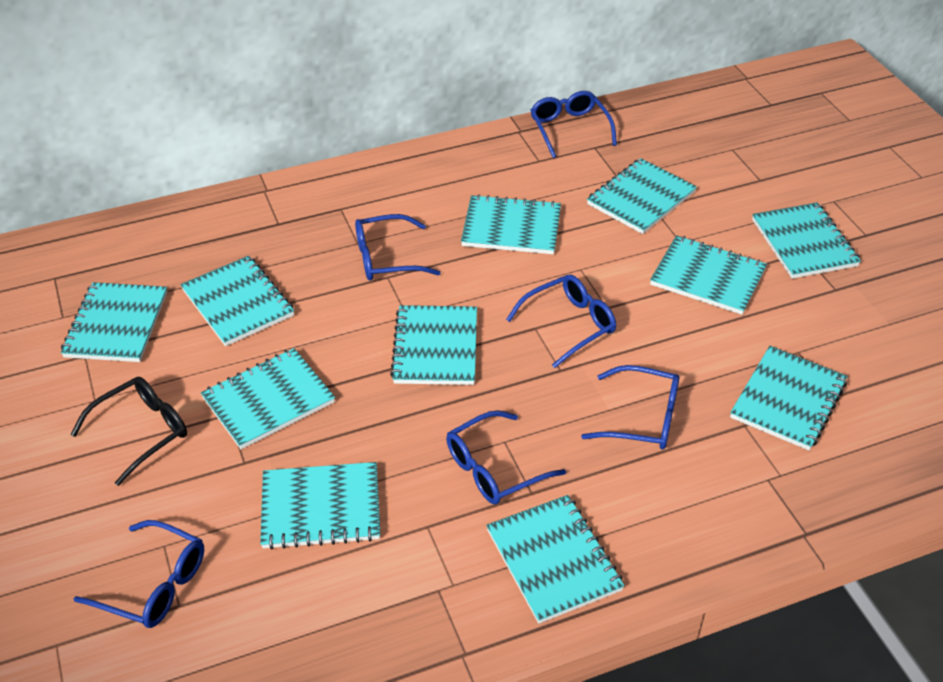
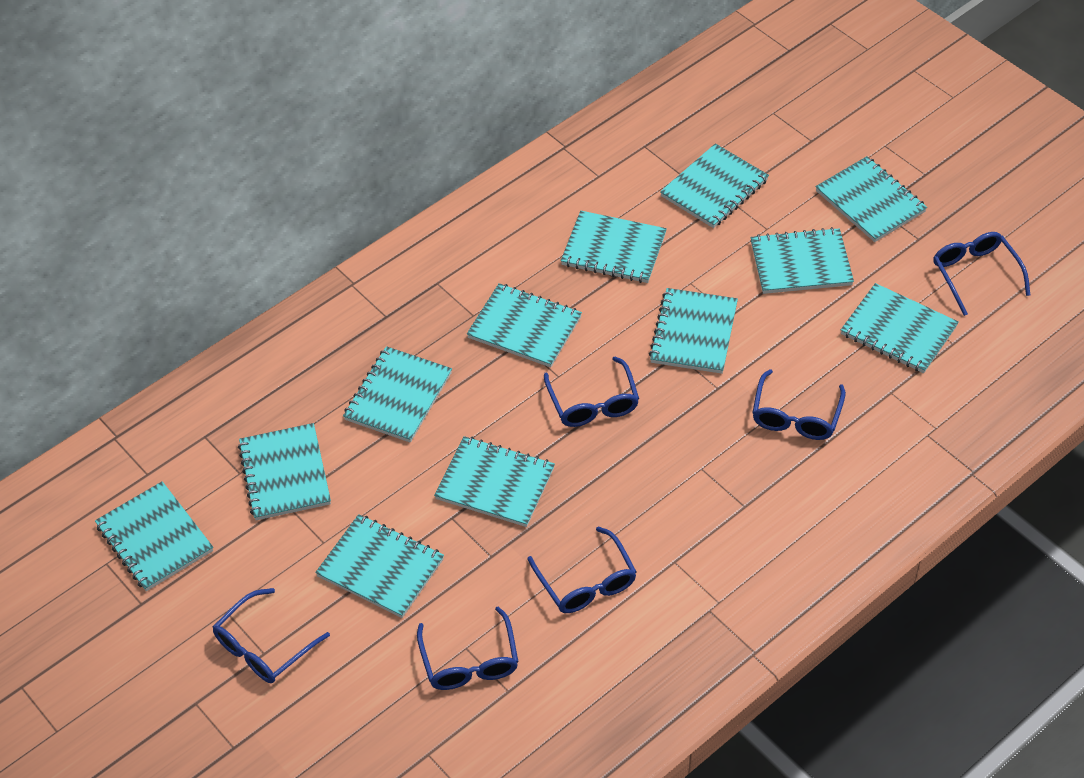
black glasses: 1 -> 0
turquoise notebook: 11 -> 12

